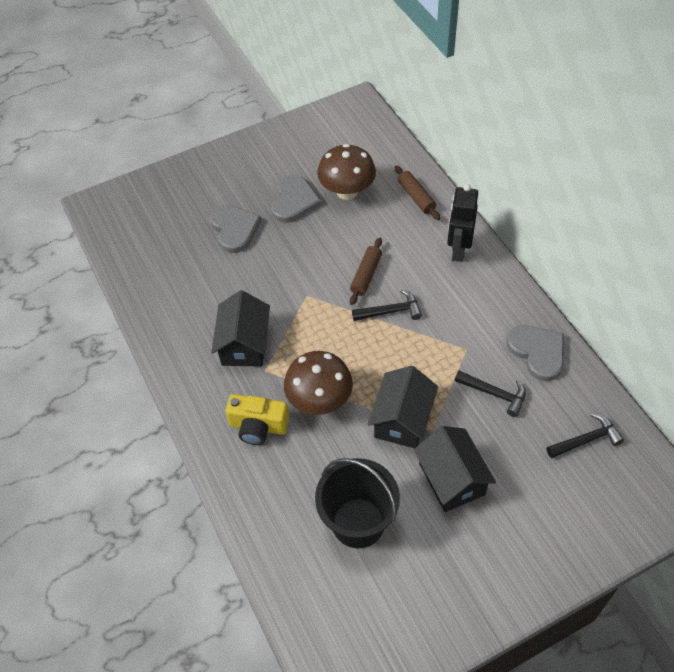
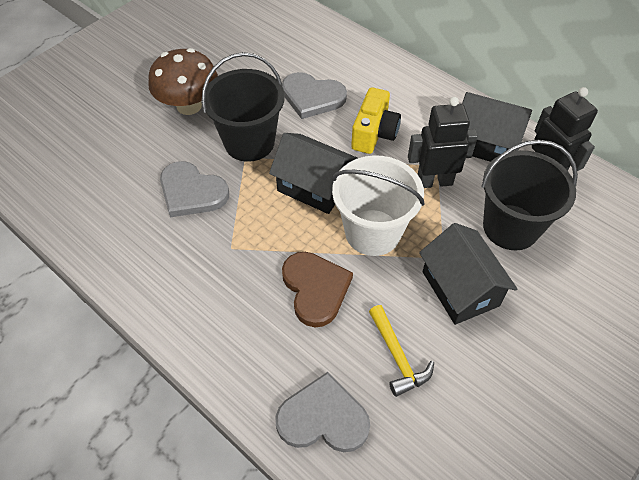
black bucket: 1 -> 2
black hammer: 3 -> 0
black robot: 1 -> 2
brown heart: 0 -> 1
brown mushroom: 2 -> 1
brown rolling pin: 2 -> 0
white bucket: 0 -> 1
yellow hammer: 0 -> 1

